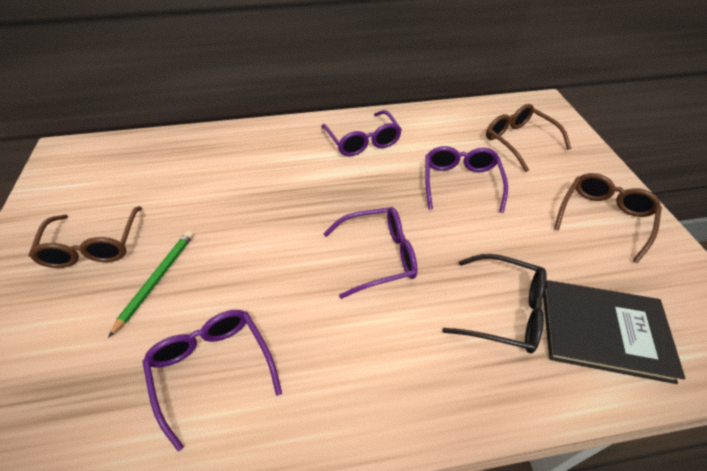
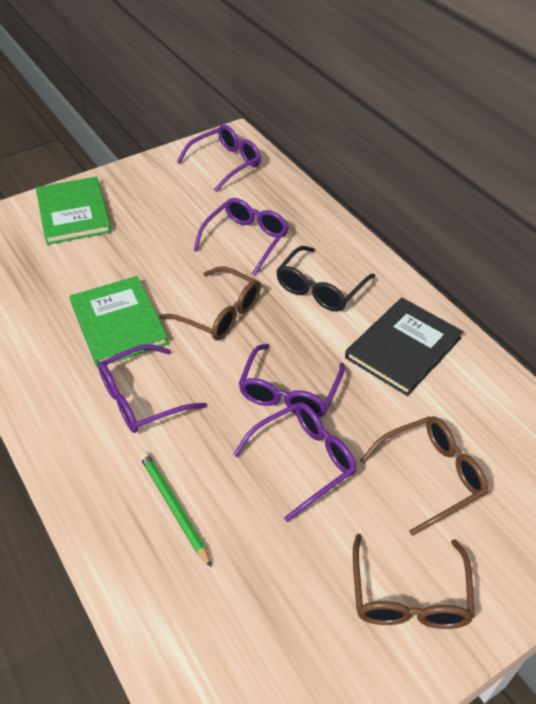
green book: 0 -> 2
purple glasses: 4 -> 5

